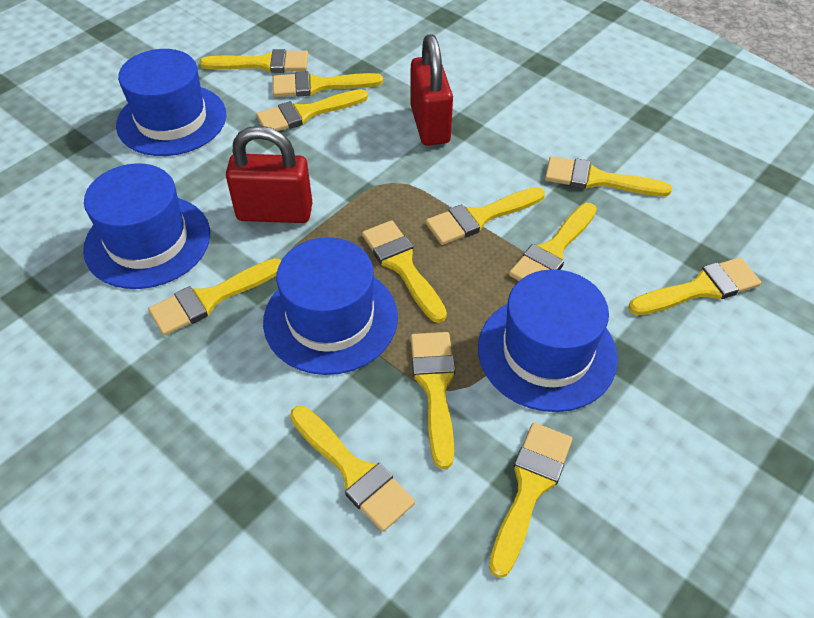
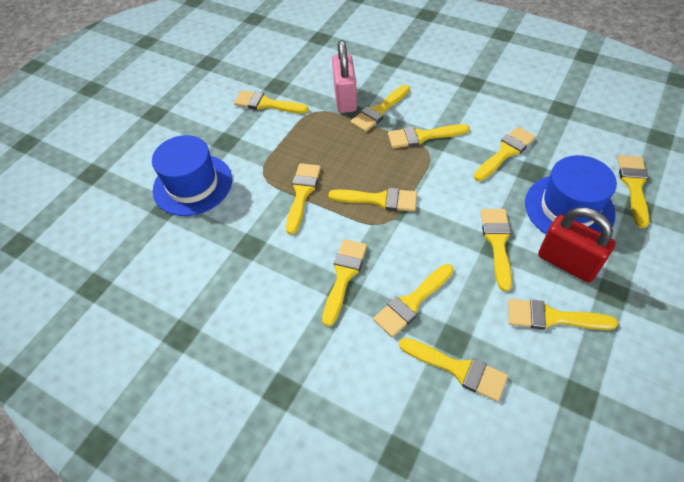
blue hat: 4 -> 2
pink padlock: 0 -> 1
red padlock: 2 -> 1

